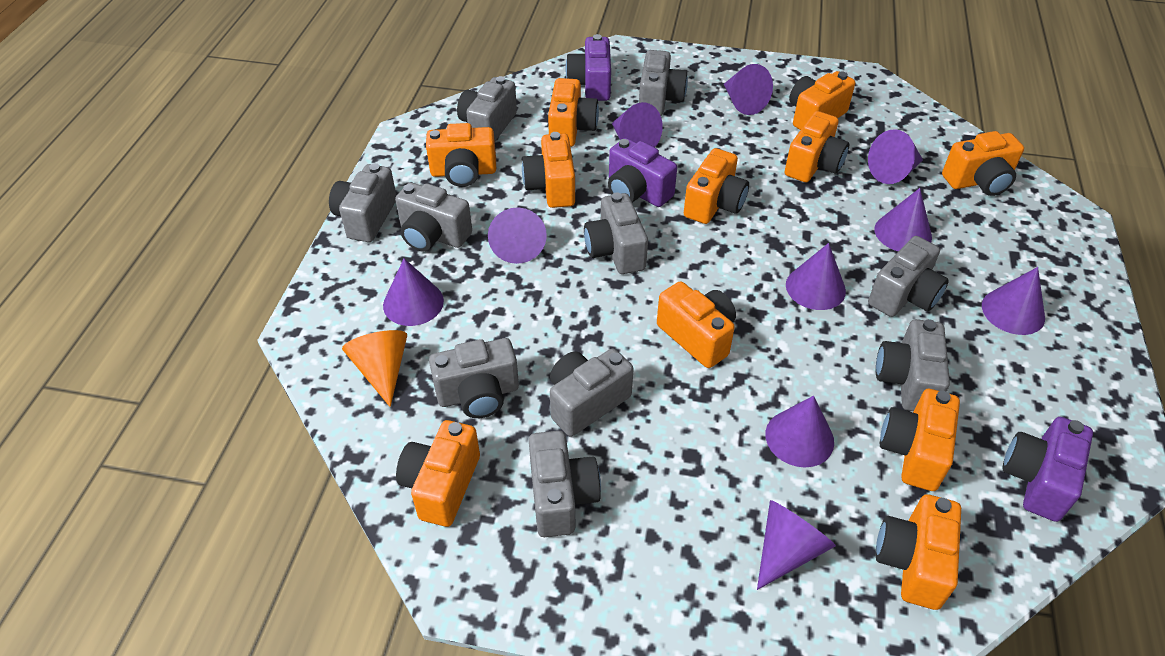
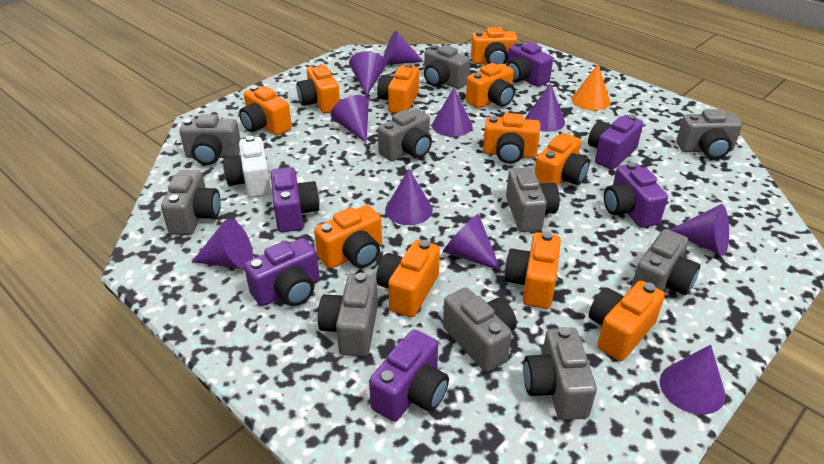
purple camera: 3 -> 6
white camera: 0 -> 1

